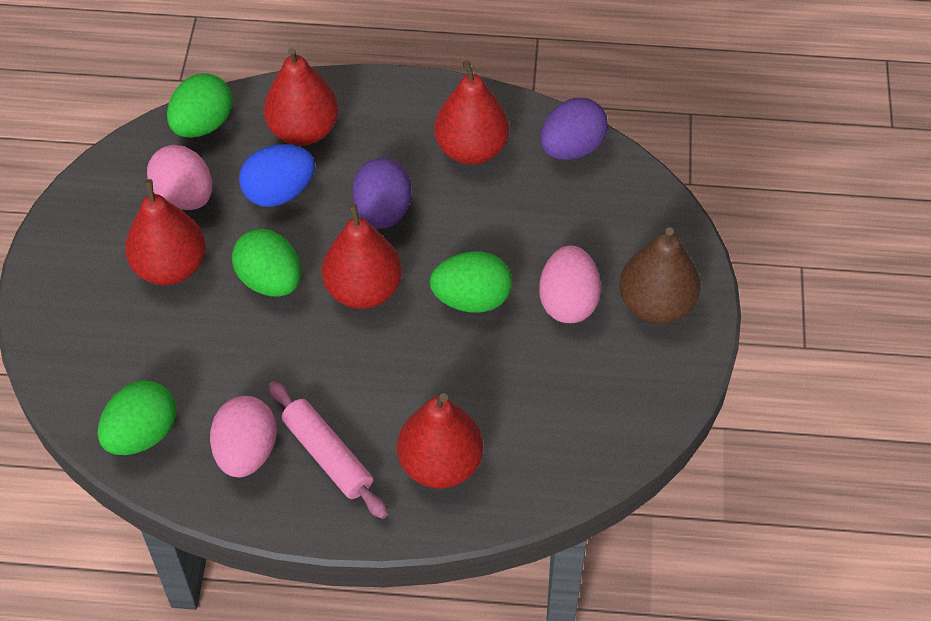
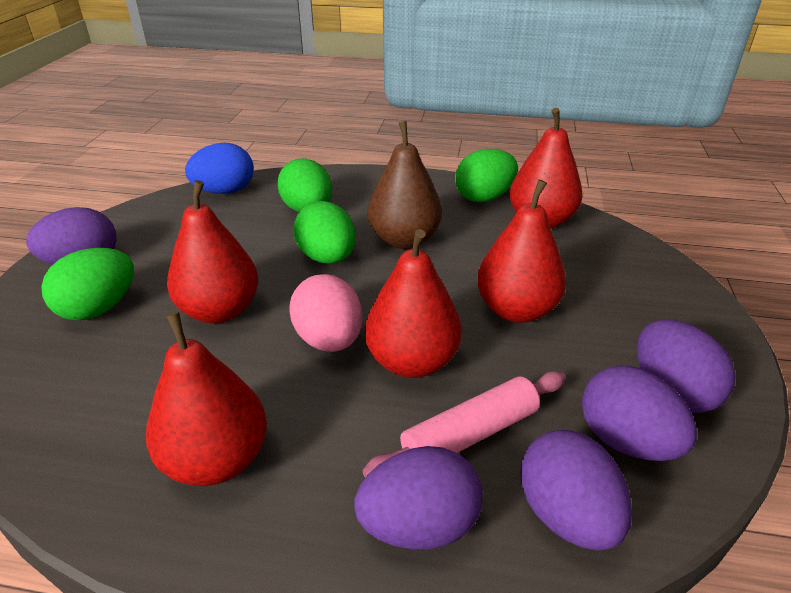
pink egg: 3 -> 1
purple egg: 2 -> 5

